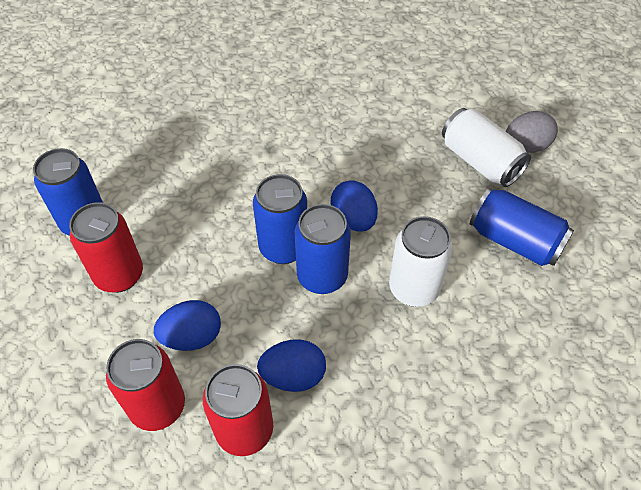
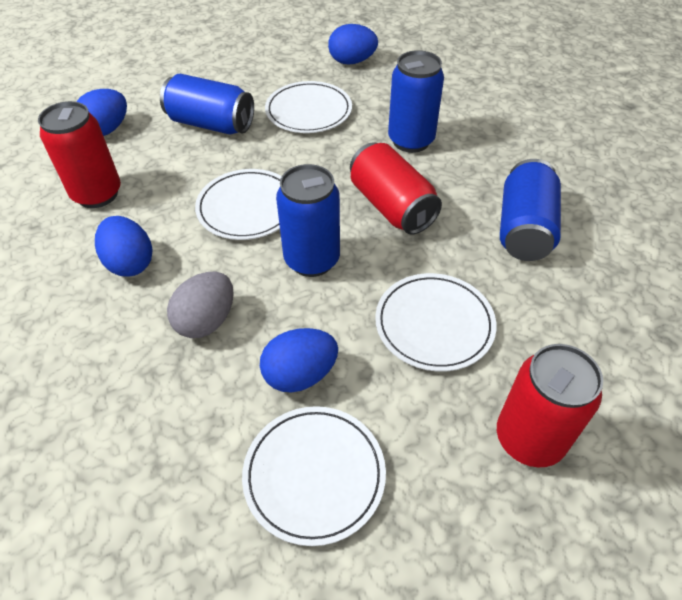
blue egg: 3 -> 4
white can: 2 -> 0
white plate: 0 -> 4

